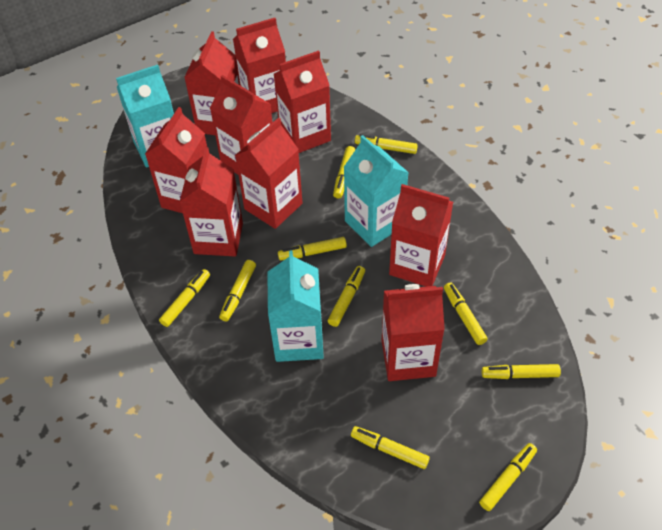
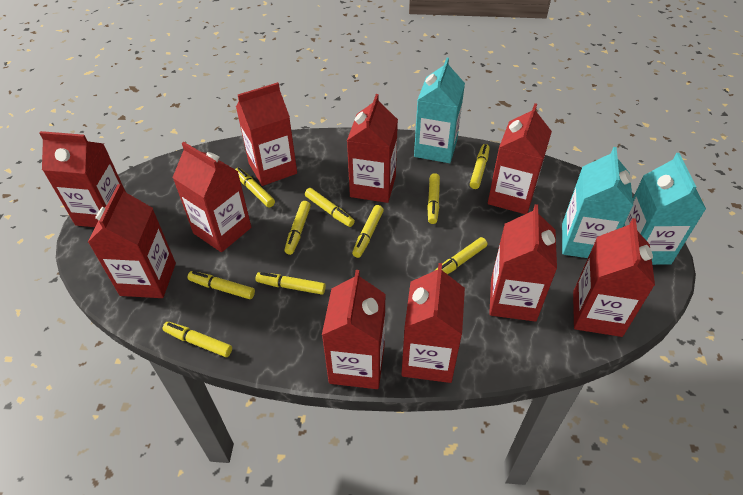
red carton: 9 -> 10

